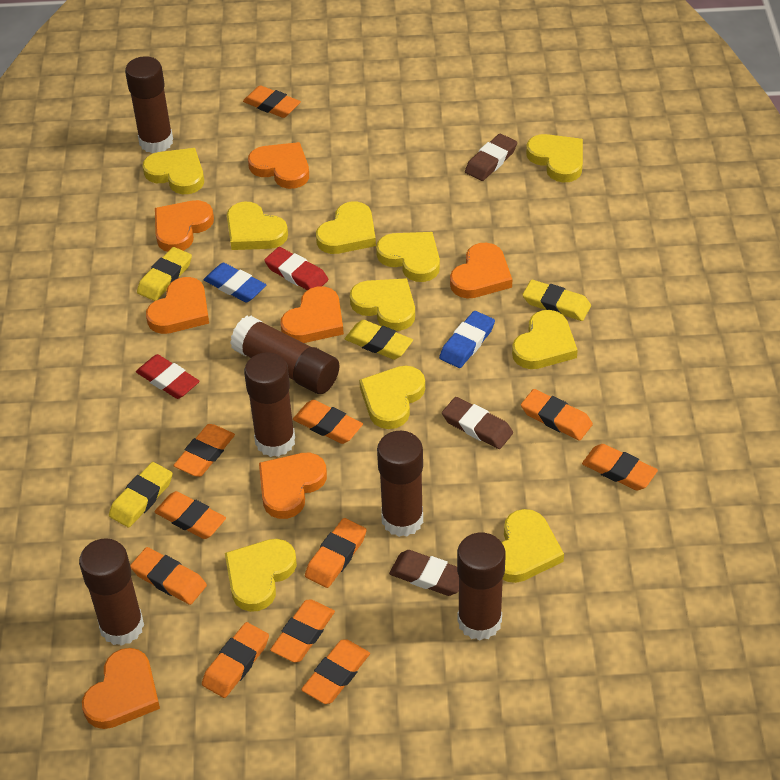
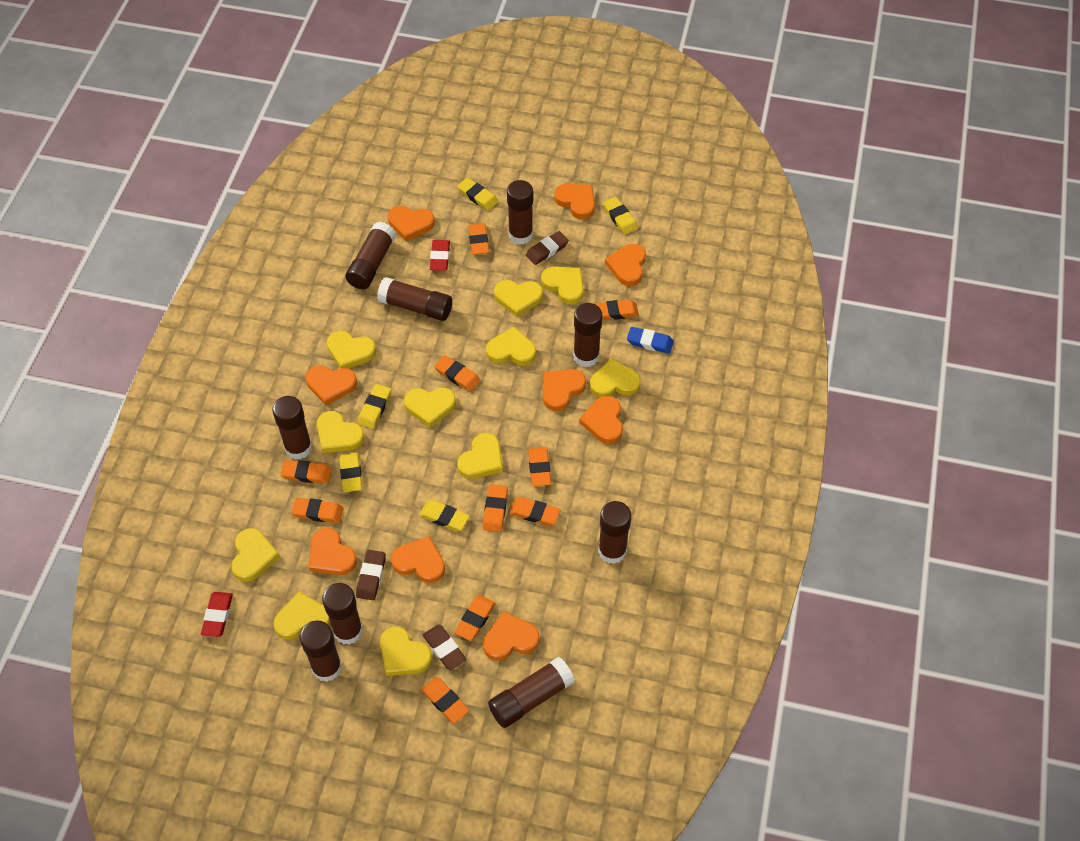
blue eraser: 2 -> 1
brown glue stick: 6 -> 9
orange eraser: 11 -> 10
orange heart: 7 -> 9
yellow eraser: 4 -> 5
yellow heart: 10 -> 11

